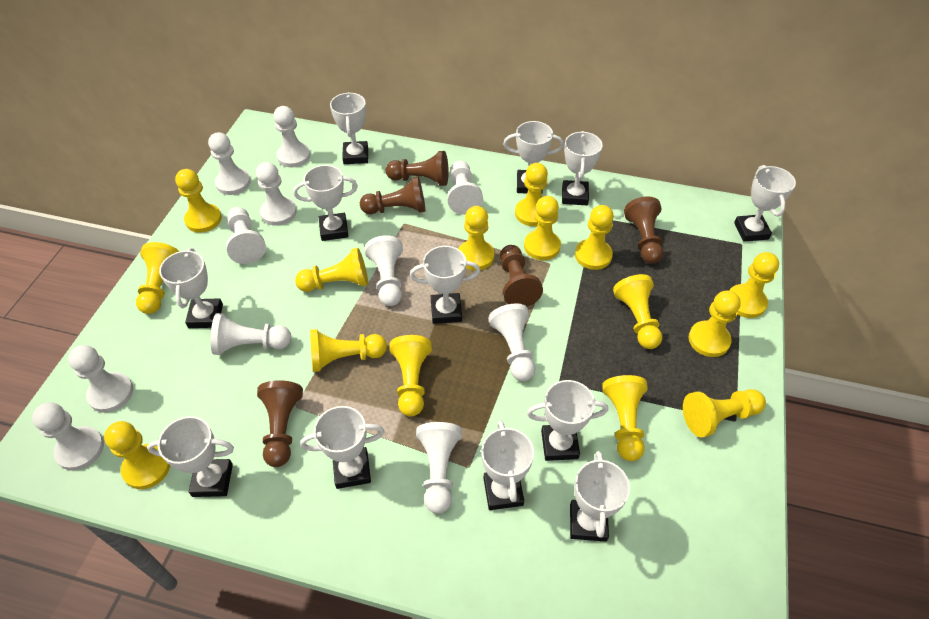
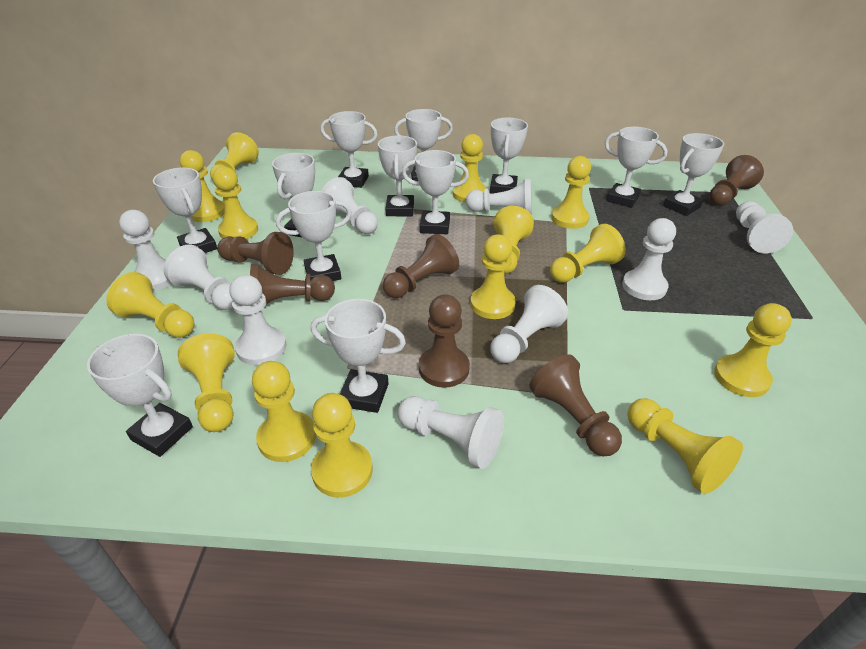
brown pawn: 5 -> 6
white pawn: 11 -> 9
yellow pawn: 15 -> 14

